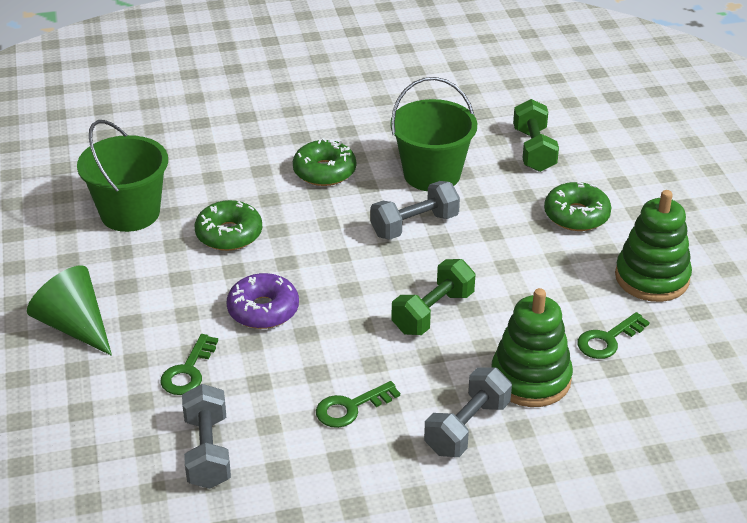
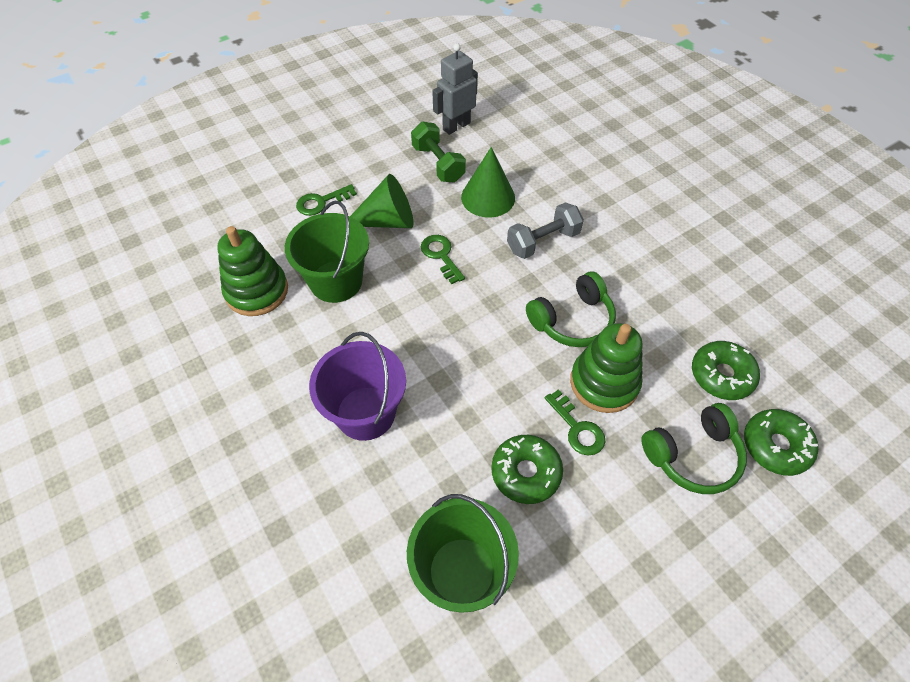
green cone: 1 -> 2
green dumbbell: 2 -> 1
green headphones: 0 -> 2
grey dumbbell: 3 -> 1
grey robot: 0 -> 1
purple bucket: 0 -> 1
purple donut: 1 -> 0

